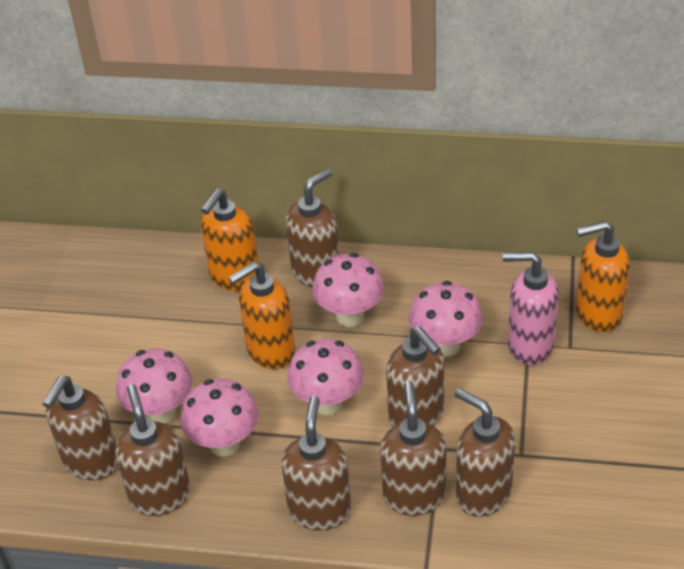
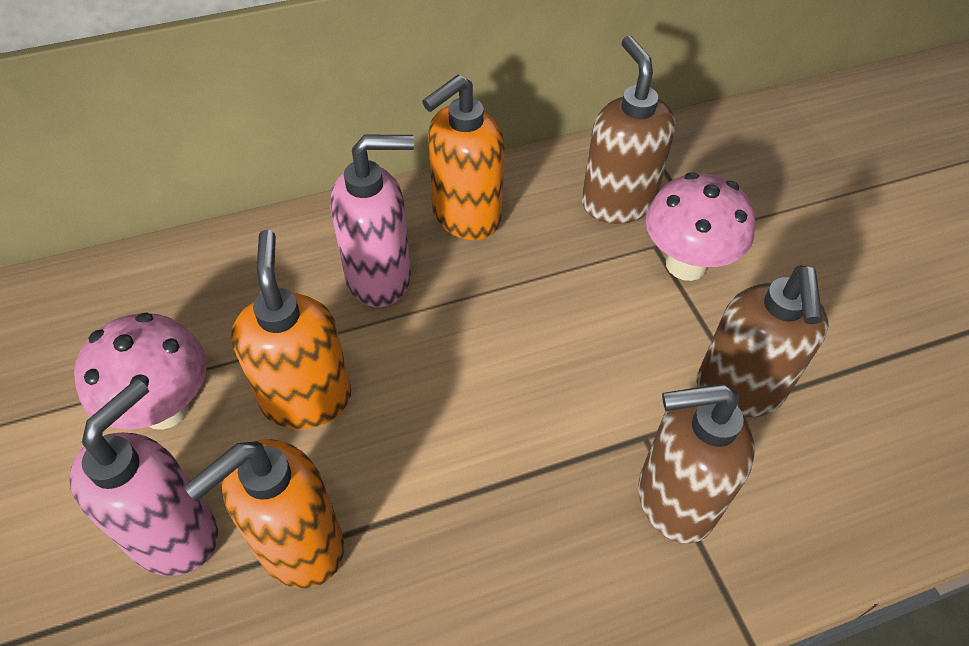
brown soap dispenser: 7 -> 3
pink mushroom: 5 -> 2
pink soap dispenser: 1 -> 2

